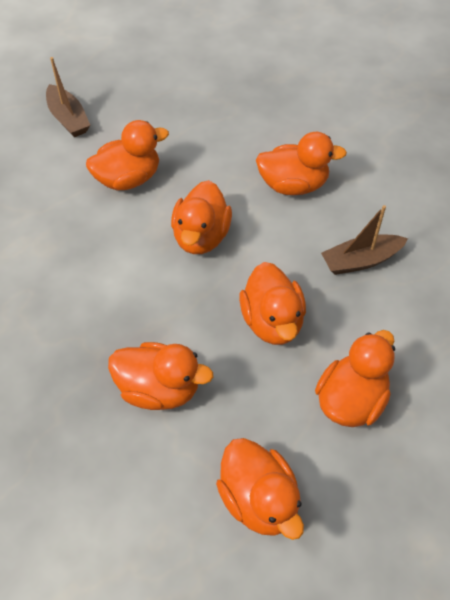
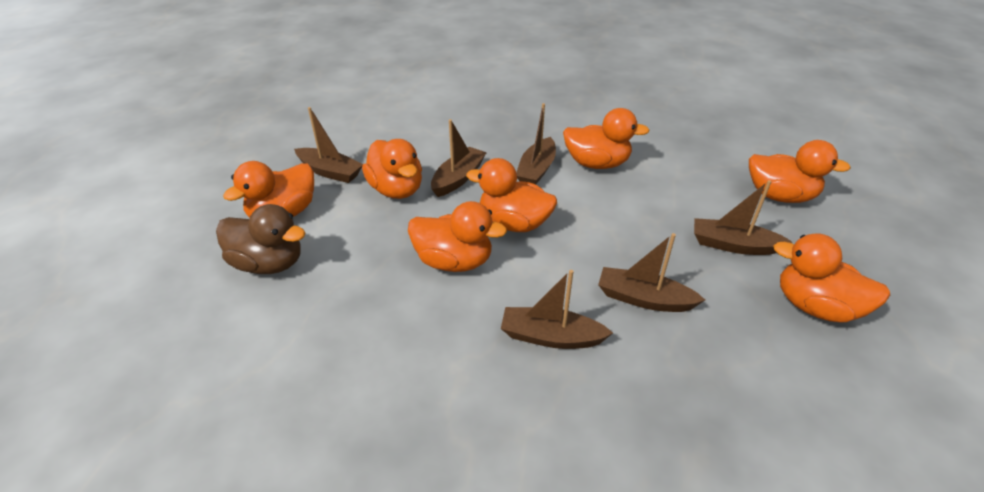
brown boat: 2 -> 6
brown duck: 0 -> 1

